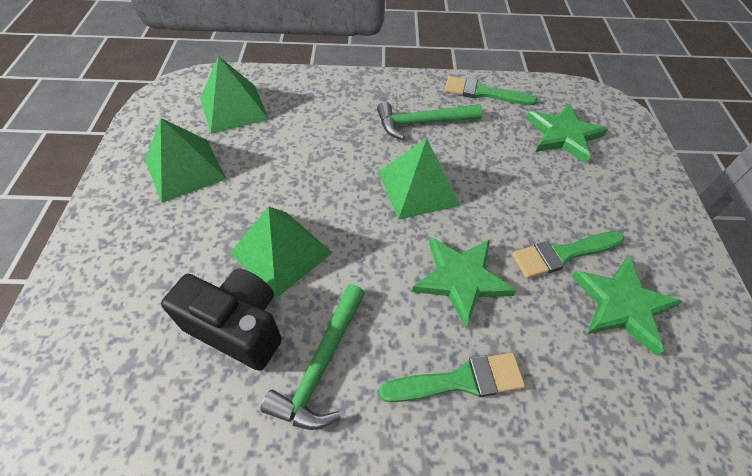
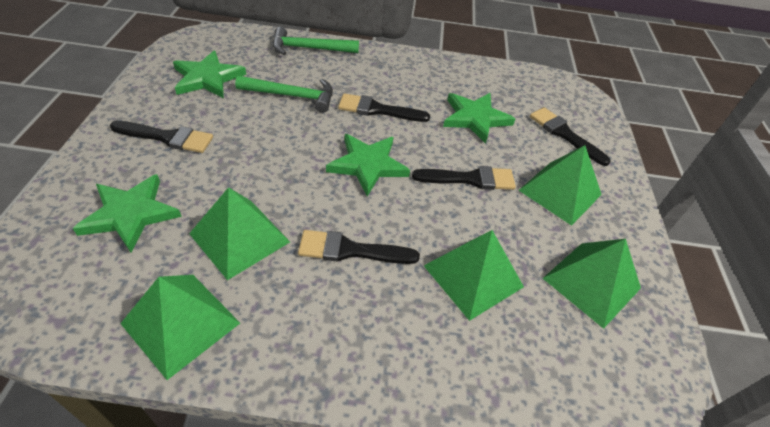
black brush: 0 -> 5
black camera: 1 -> 0
green brush: 3 -> 0
green pyramid: 4 -> 5
green star: 3 -> 4

